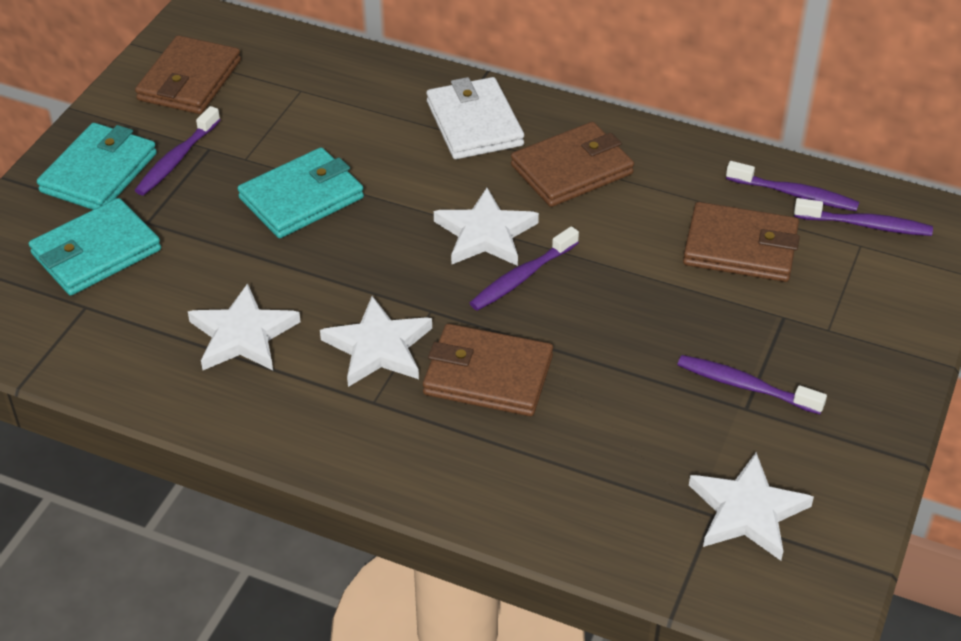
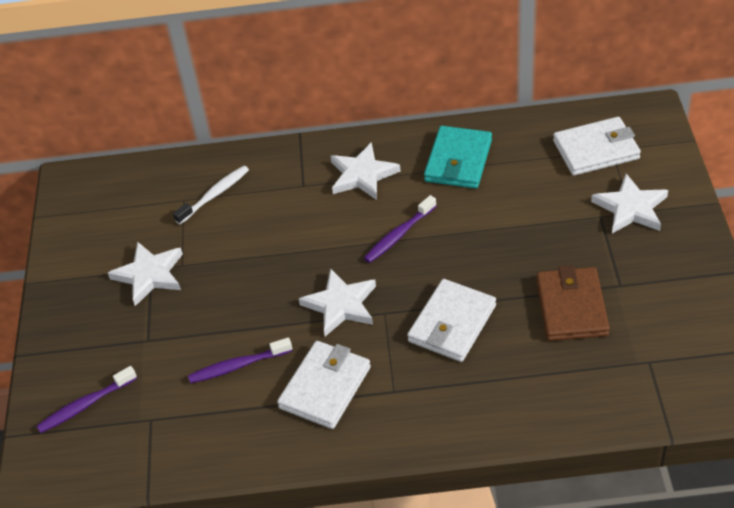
brown wallet: 4 -> 1
purple toothbrush: 5 -> 3
turquoise wallet: 3 -> 1
white toothbrush: 0 -> 1
white wallet: 1 -> 3

